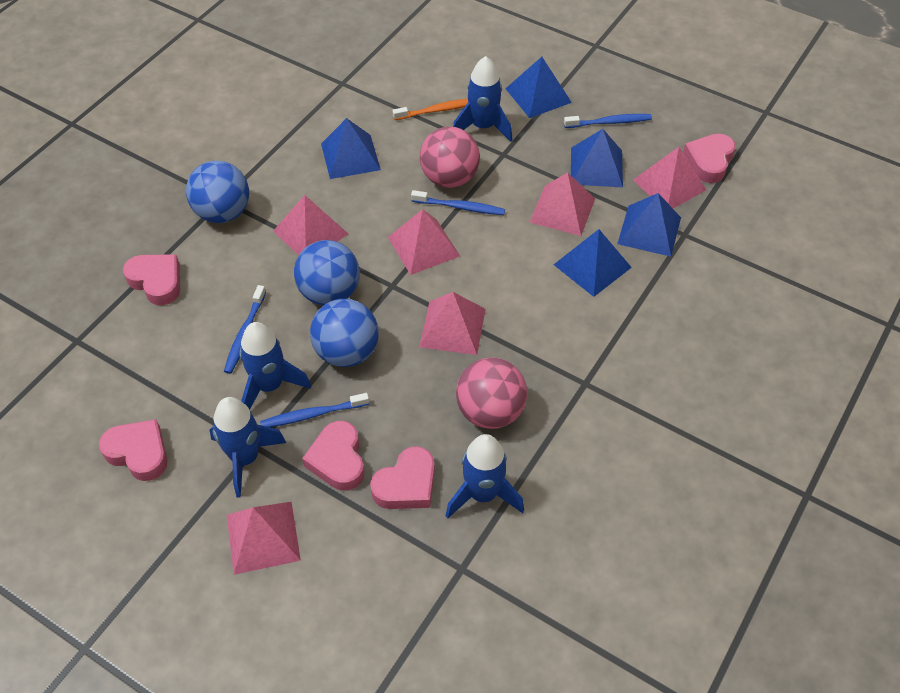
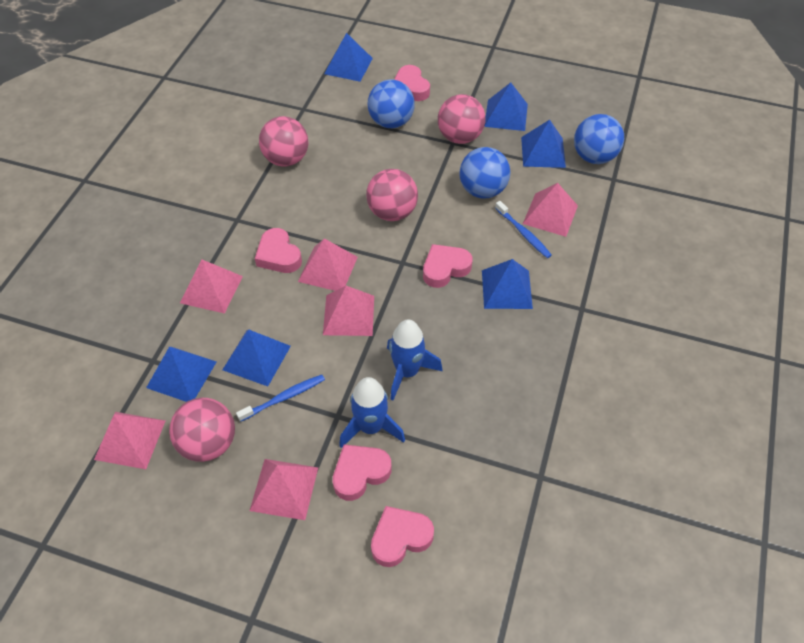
blue pyramid: 5 -> 6
blue rocket: 4 -> 2
blue toothbrush: 4 -> 2
orange toothbrush: 1 -> 0
pink ball: 2 -> 4

